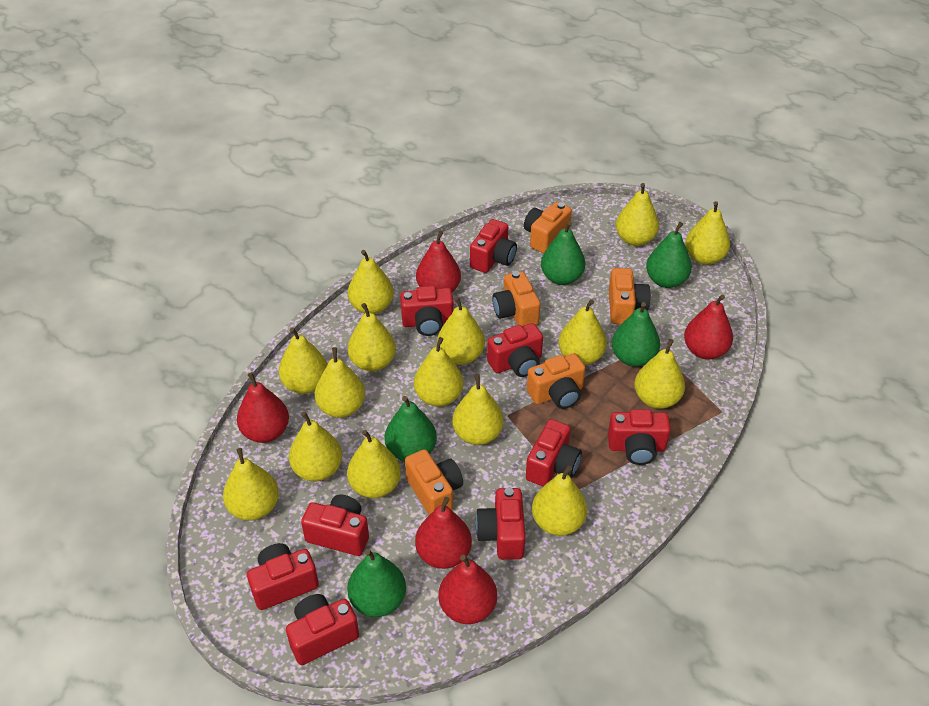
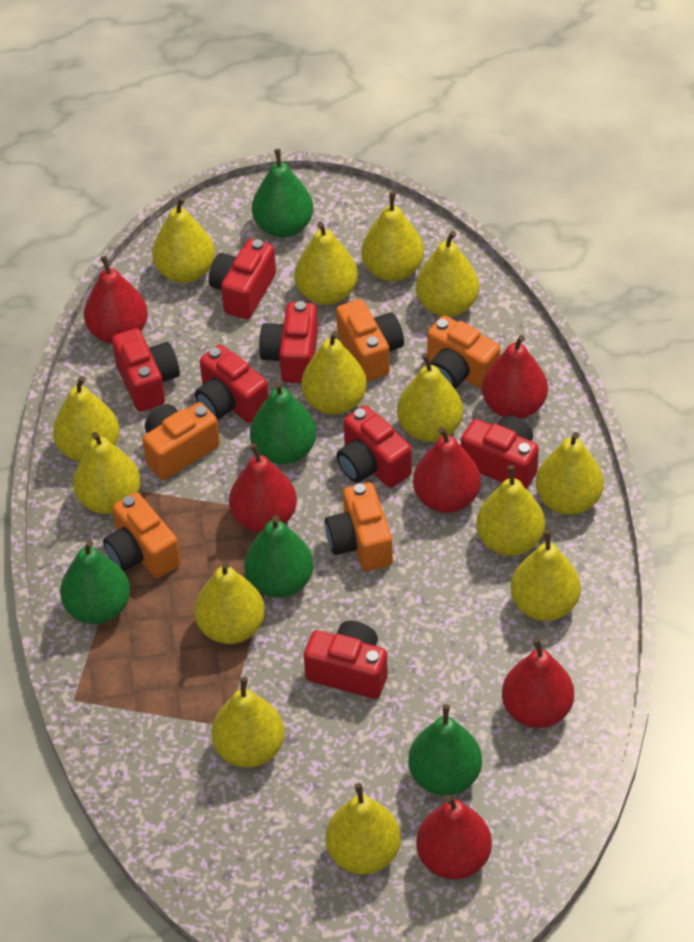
red camera: 9 -> 7
red pear: 5 -> 6
yellow pear: 15 -> 14

